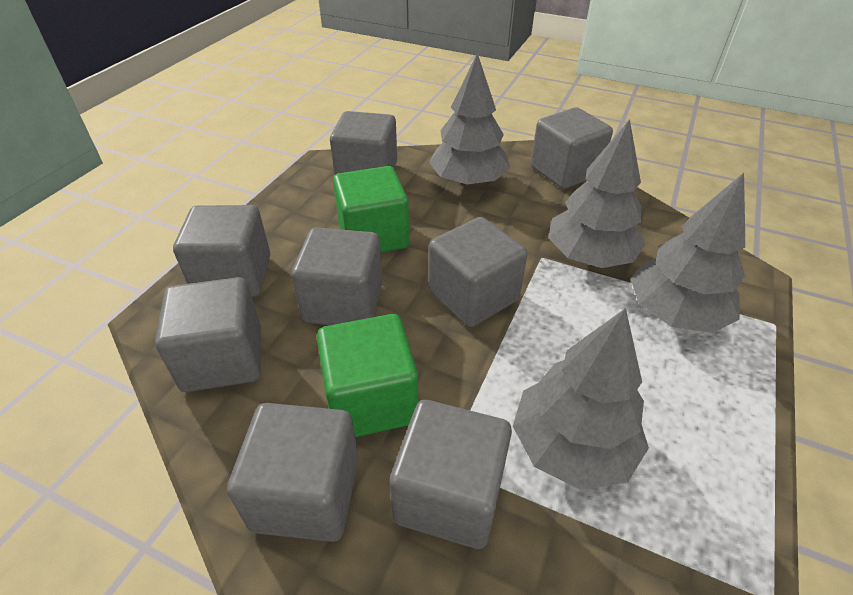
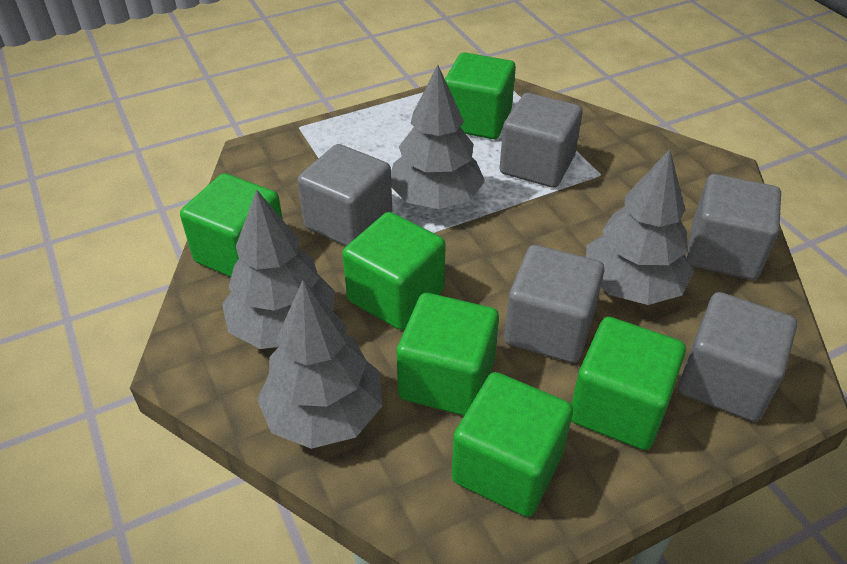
green cube: 2 -> 6
grey cube: 8 -> 5

